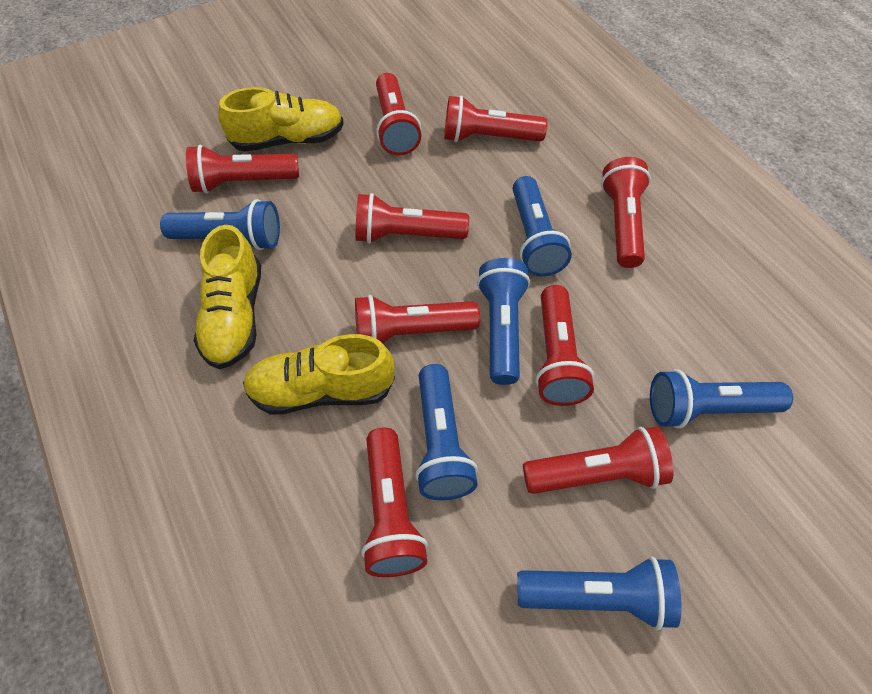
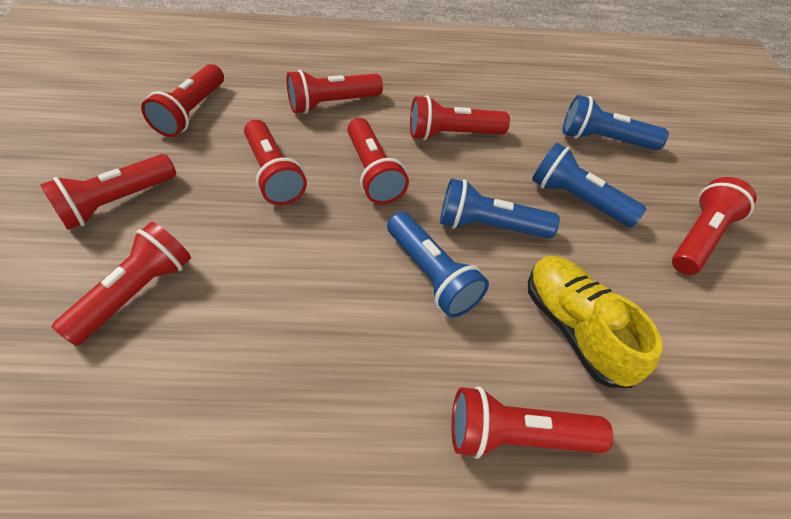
blue flashlight: 6 -> 4
yellow shoe: 3 -> 1

